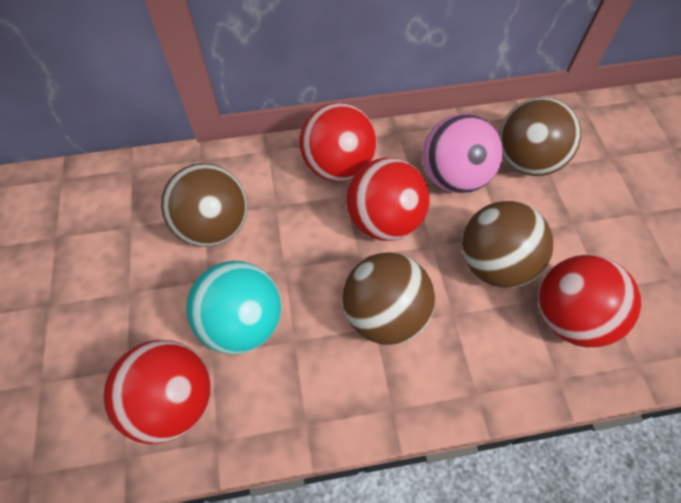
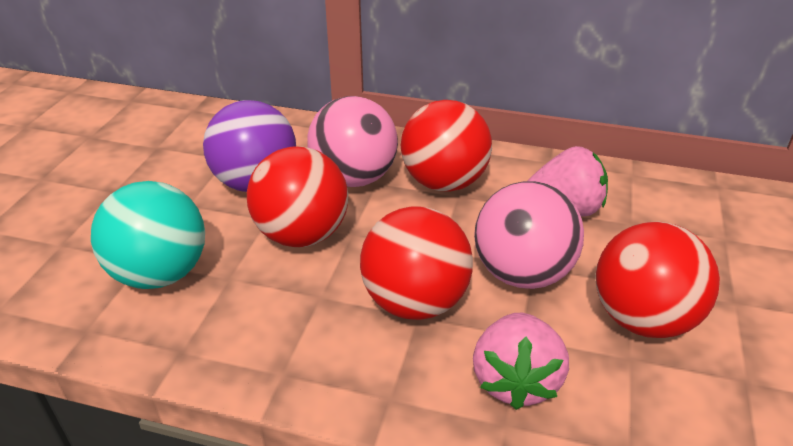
brown ball: 4 -> 0
pink ball: 1 -> 2
pink strawberry: 0 -> 2
purple ball: 0 -> 1

